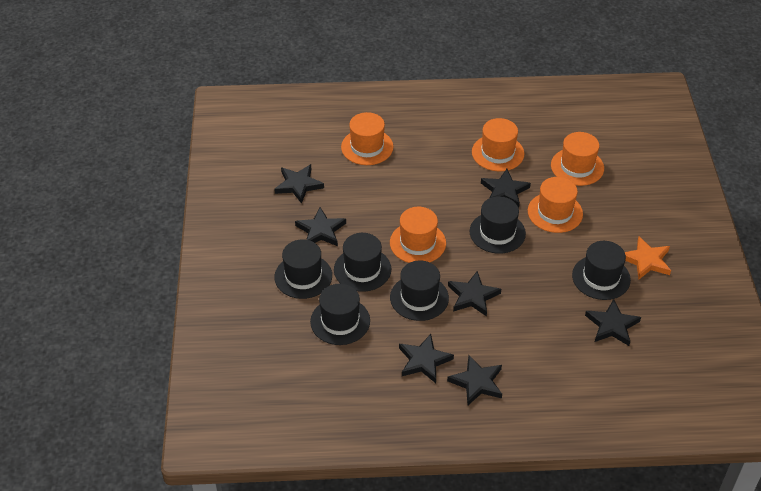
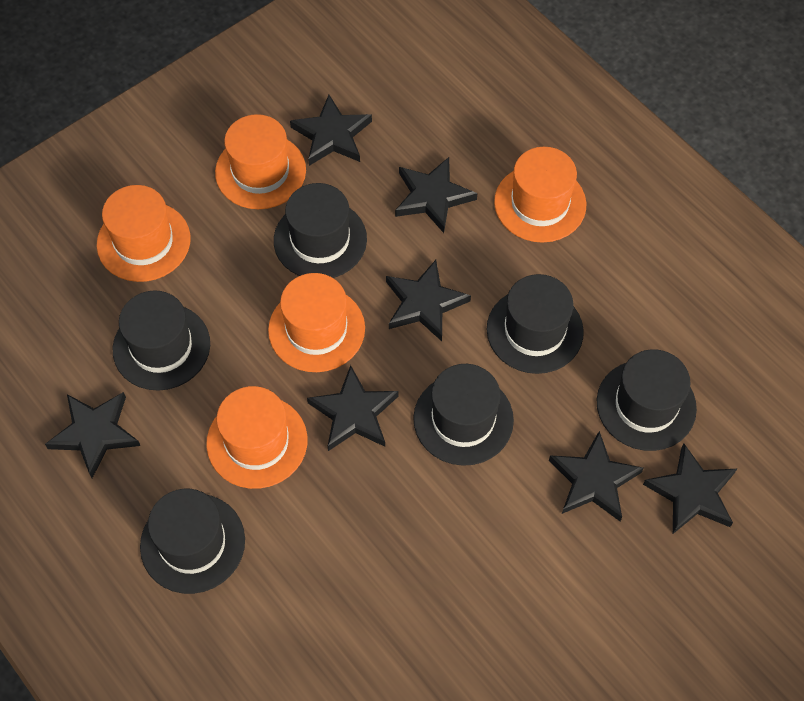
orange star: 1 -> 0

